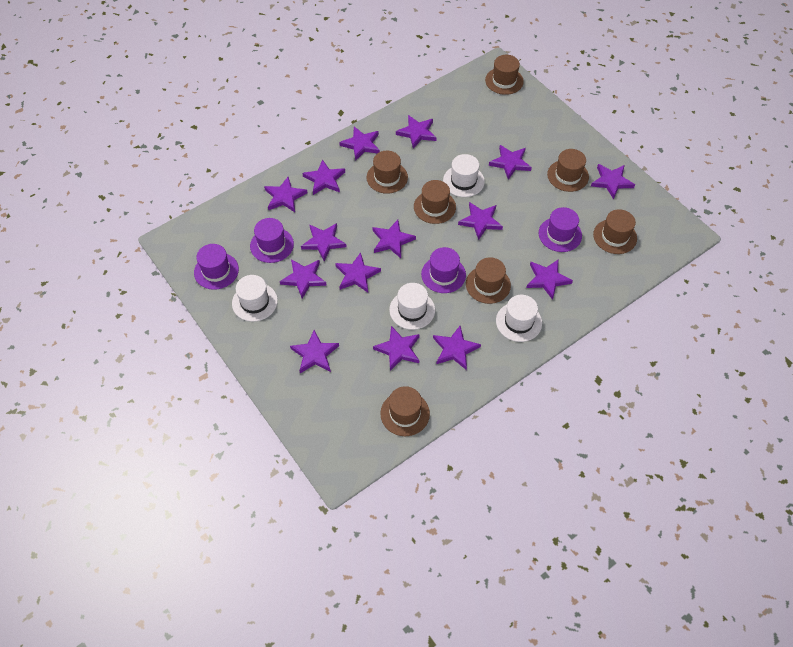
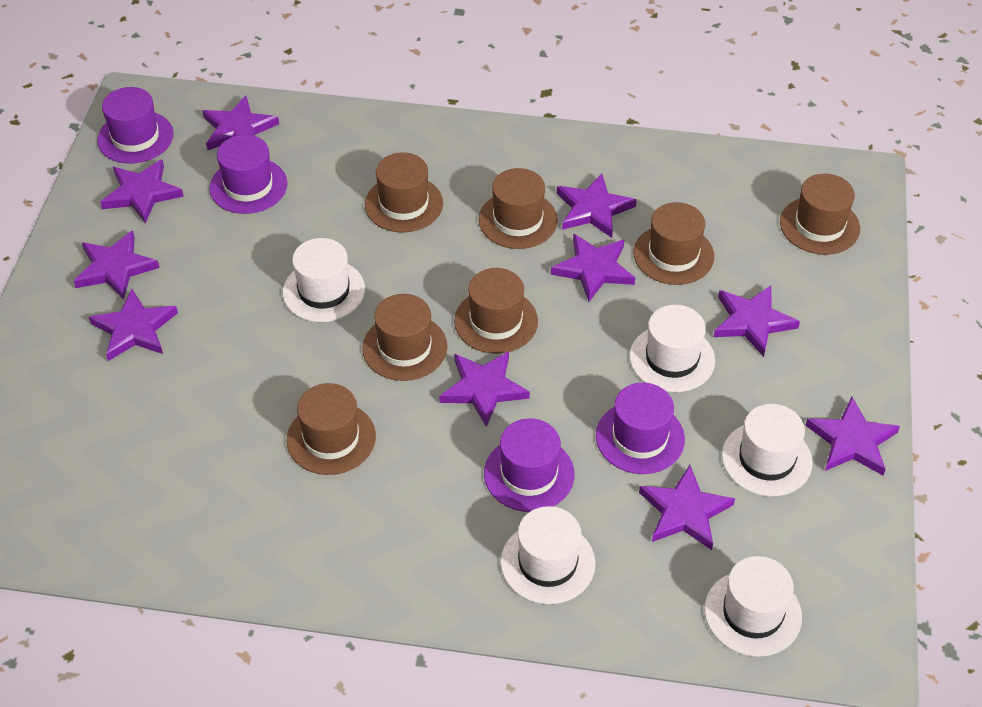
purple star: 15 -> 10
white hat: 4 -> 5

